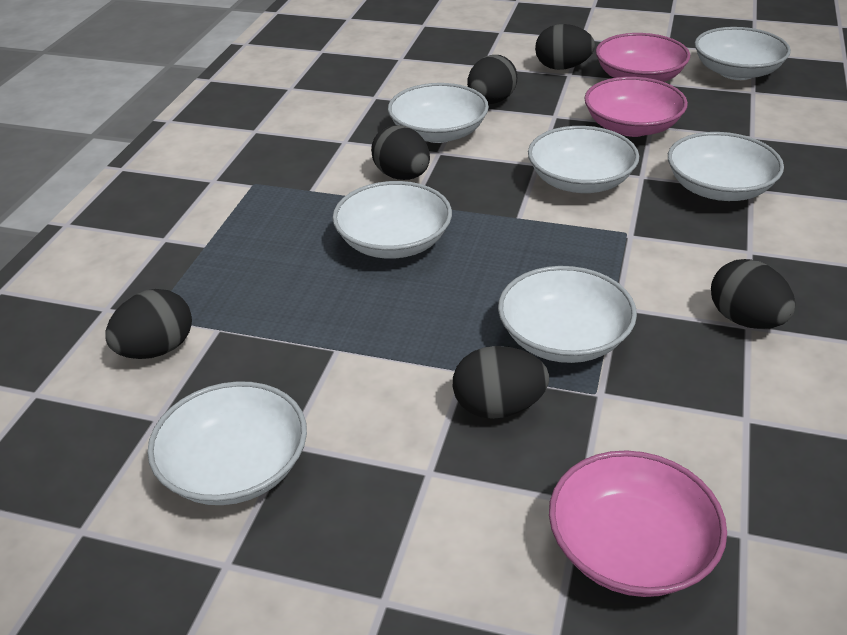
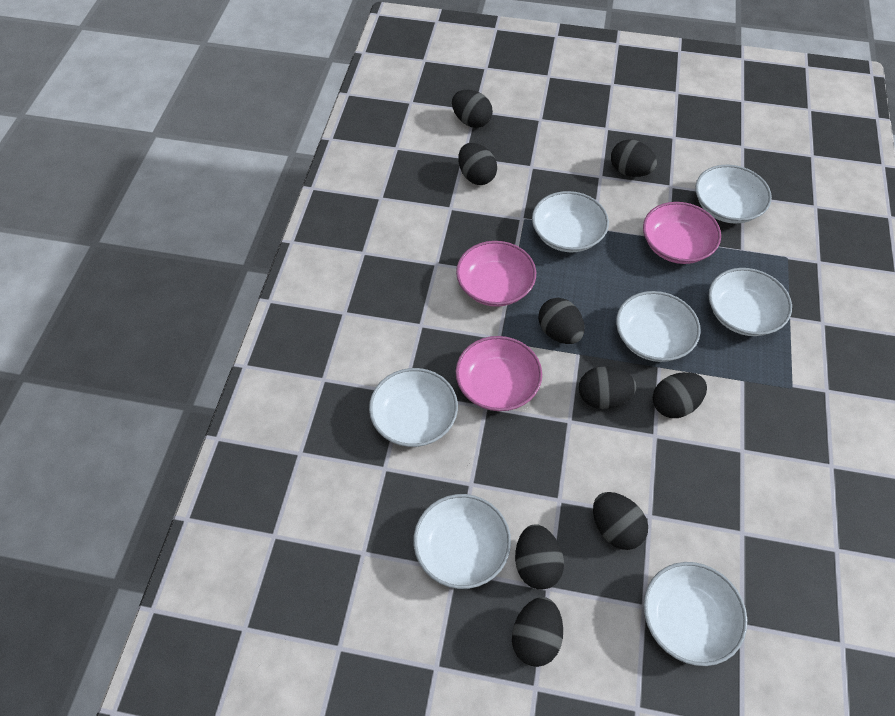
black egg: 6 -> 9

